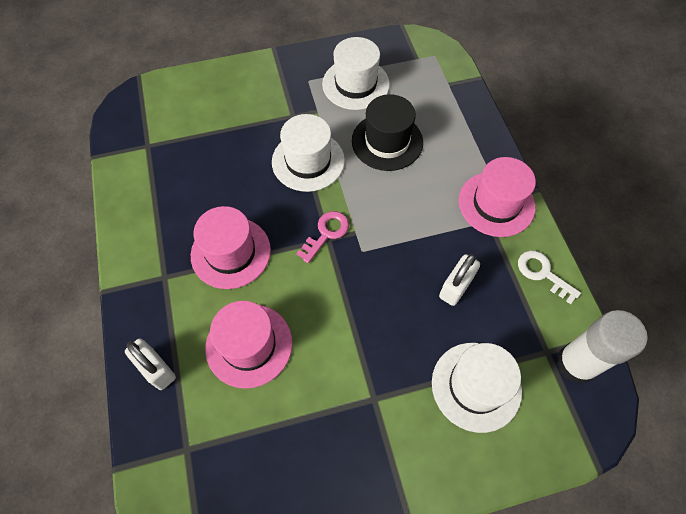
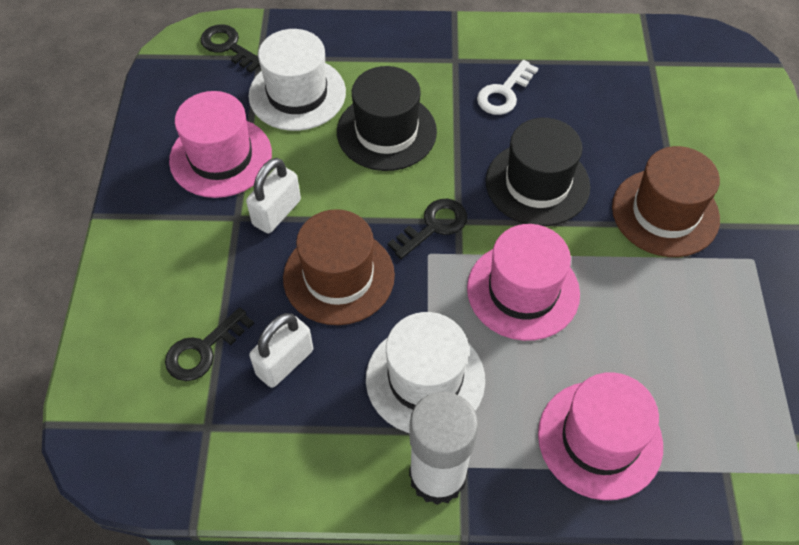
black hat: 1 -> 2
black key: 0 -> 3
brown hat: 0 -> 2
pink key: 1 -> 0
white hat: 3 -> 2

